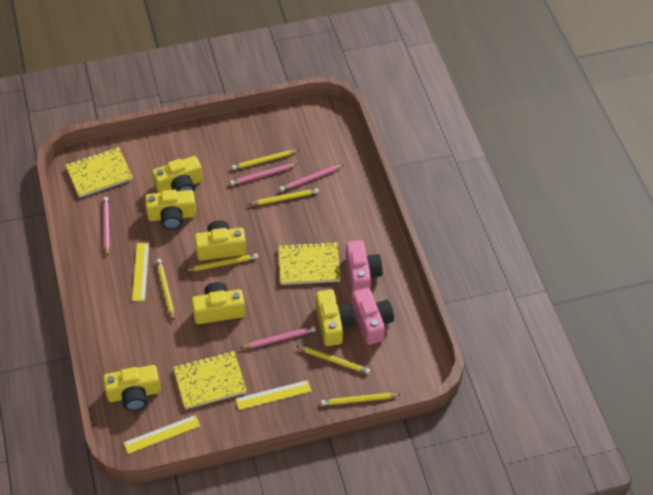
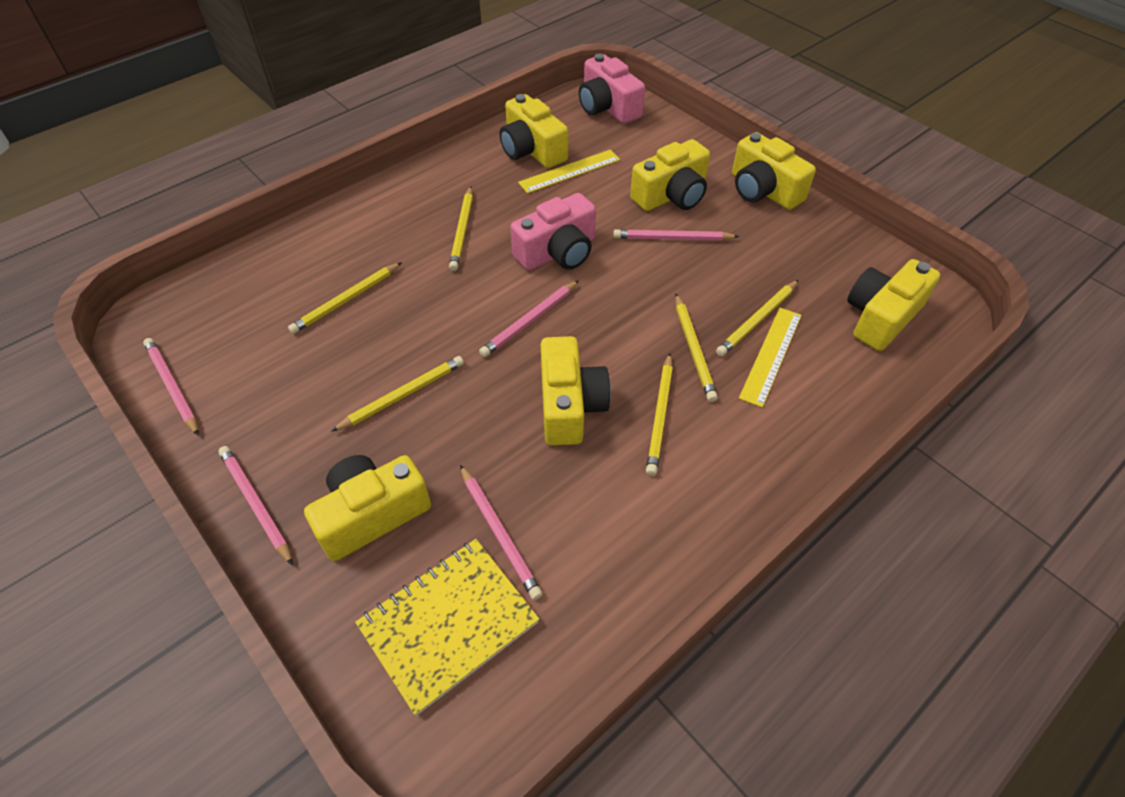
pink pencil: 4 -> 5
yellow notebook: 3 -> 1
yellow ruler: 3 -> 2

